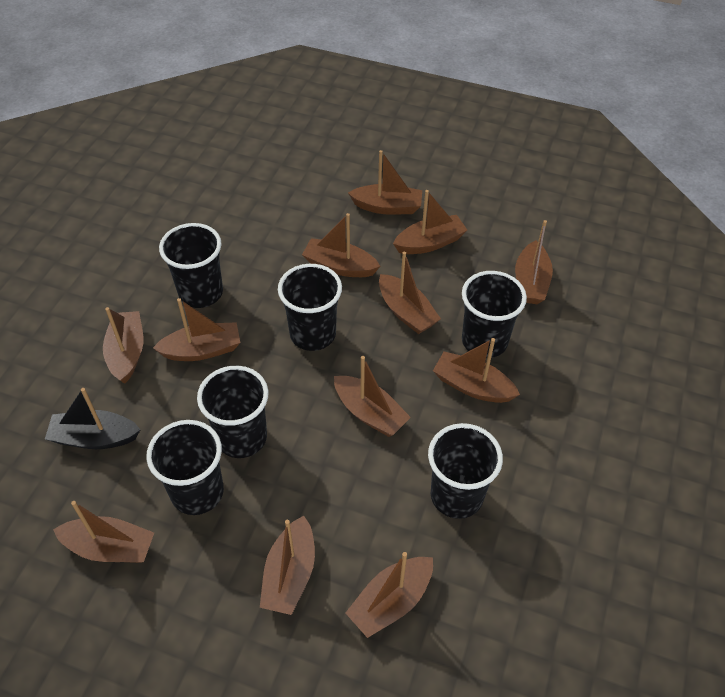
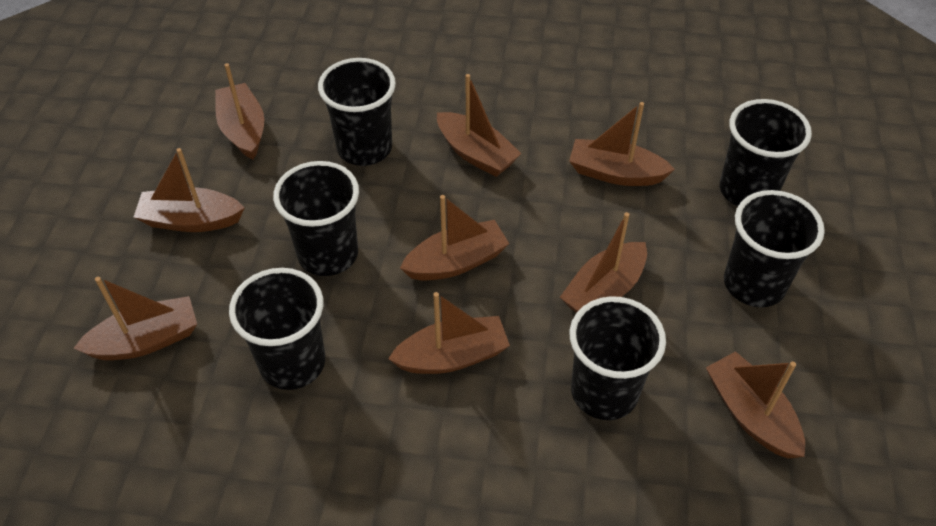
black boat: 1 -> 0
brown boat: 12 -> 9

